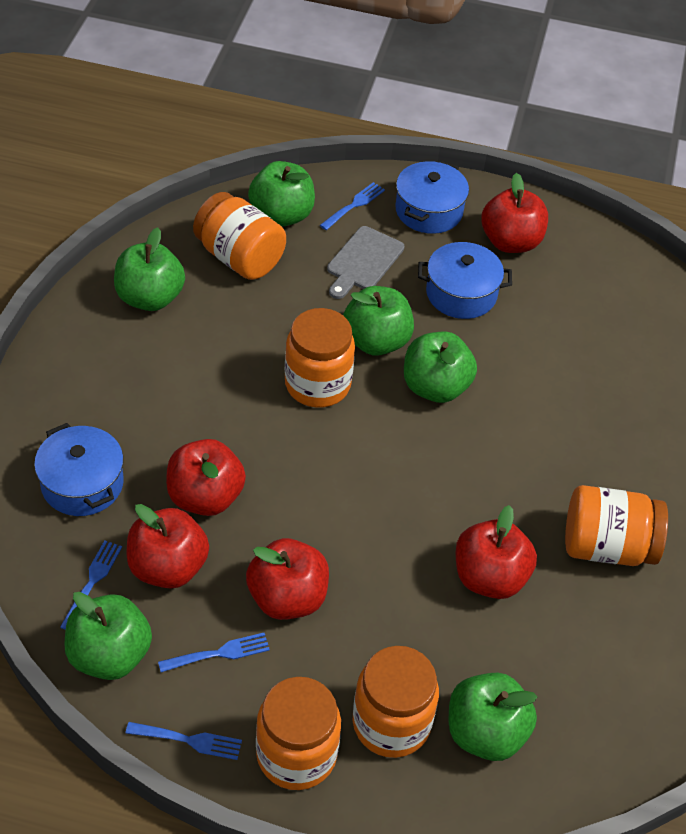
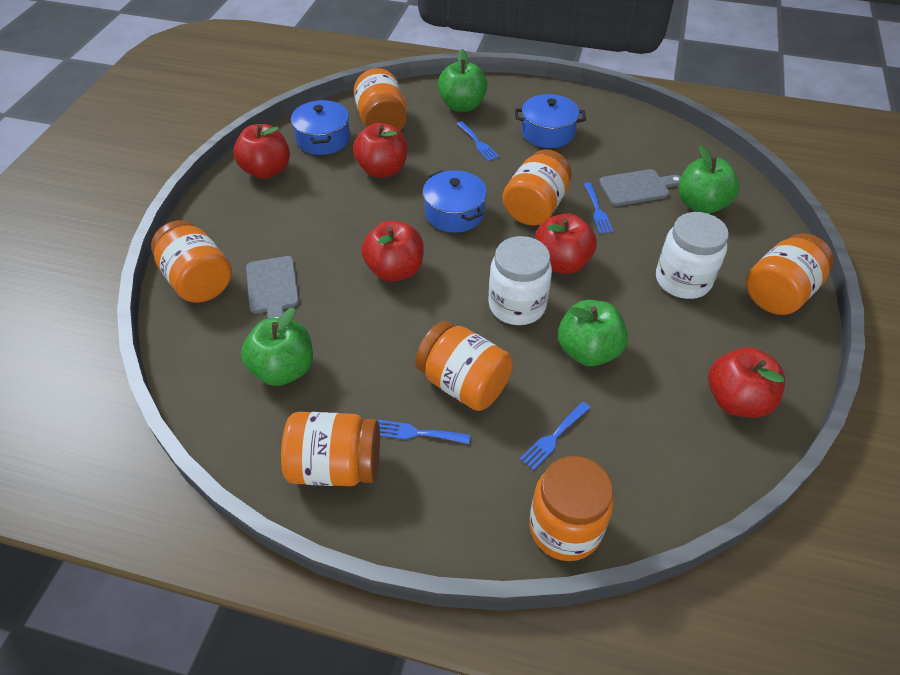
green apple: 6 -> 4
grey cutting board: 1 -> 2
orange jar: 5 -> 7
white jar: 0 -> 2

